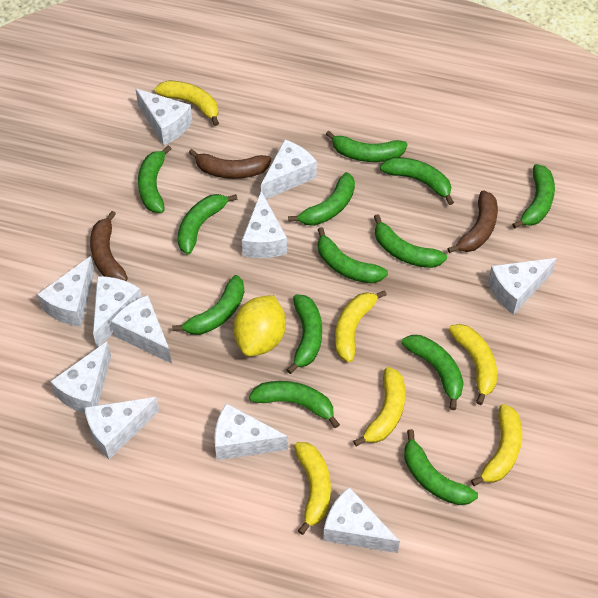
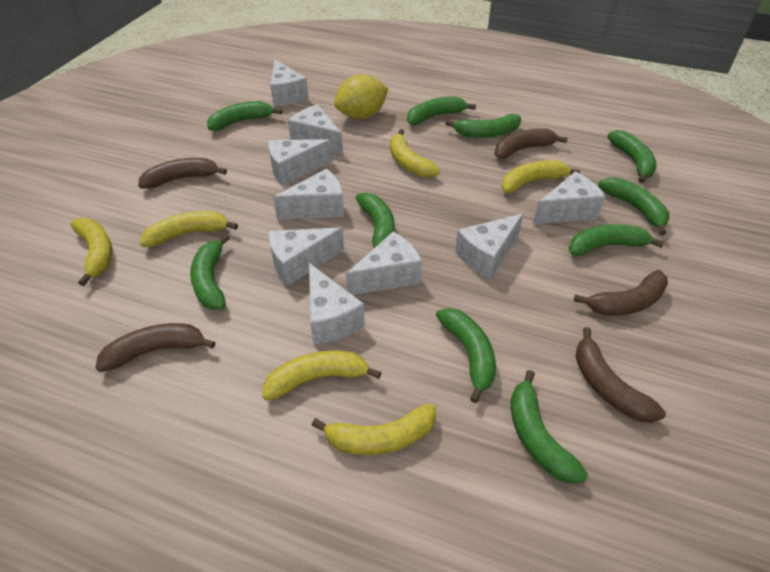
brown banana: 3 -> 5
green banana: 13 -> 10
white cheese: 11 -> 9

